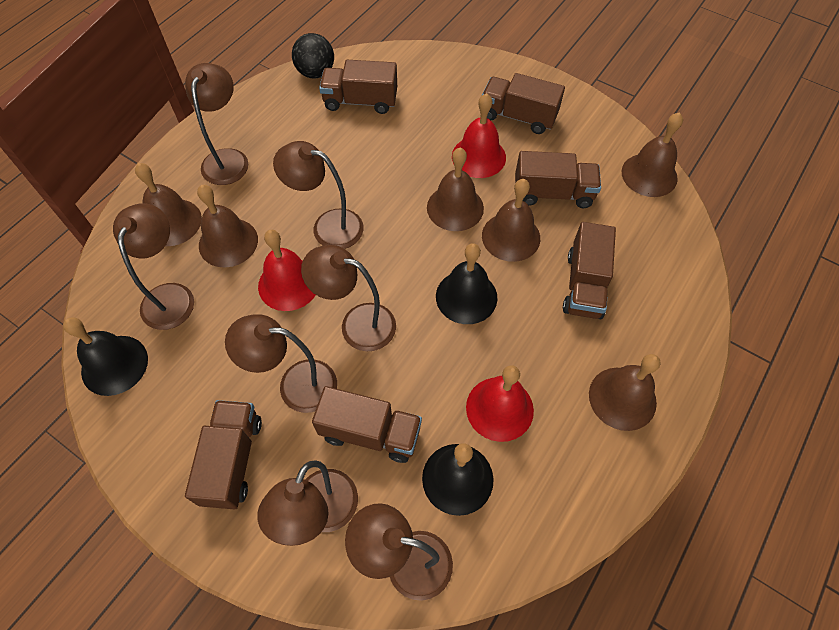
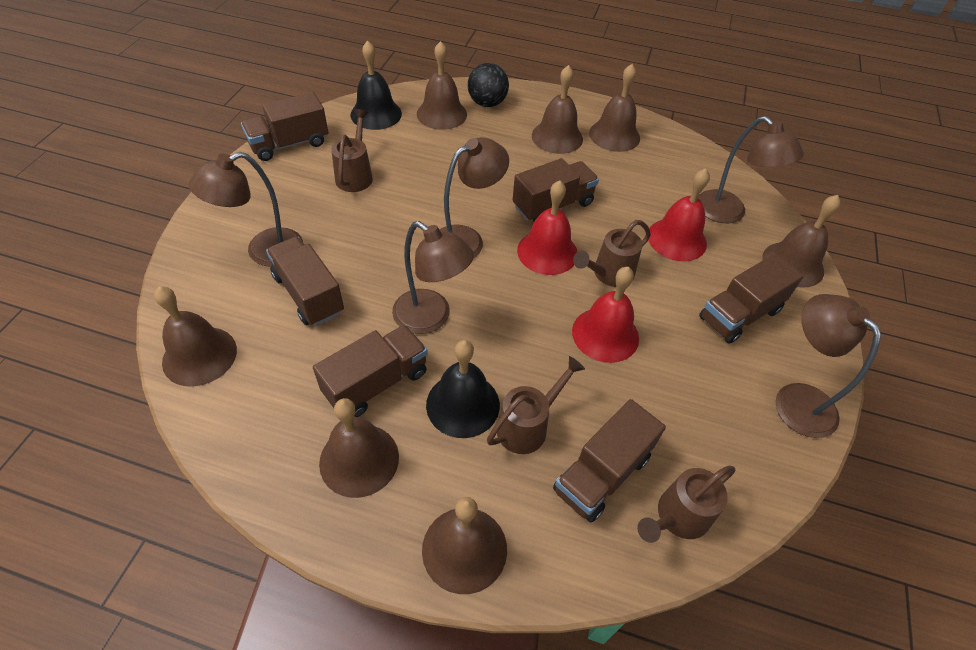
black bell: 3 -> 2
brown bell: 6 -> 7
brown lamp: 7 -> 5
brown watering can: 0 -> 4

